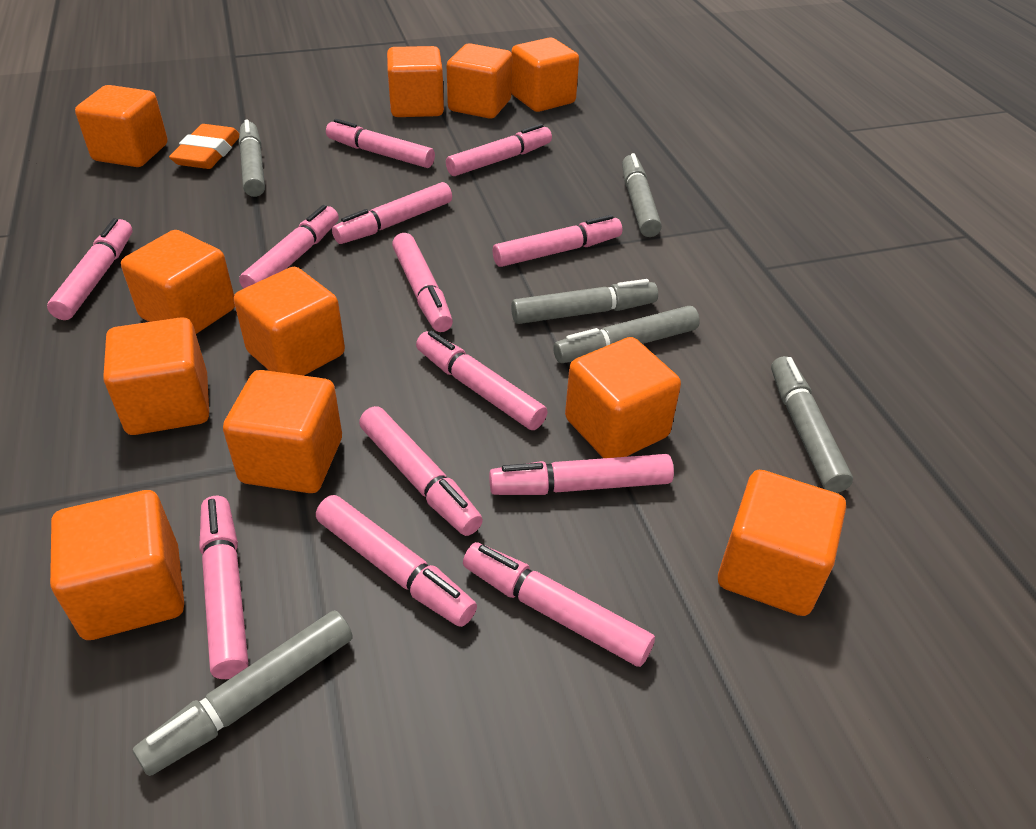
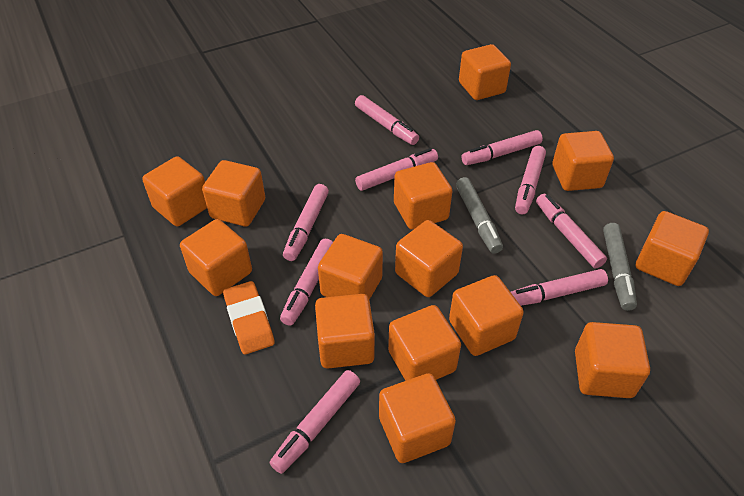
grey marker: 6 -> 2
orange cube: 11 -> 14
pink marker: 13 -> 9

